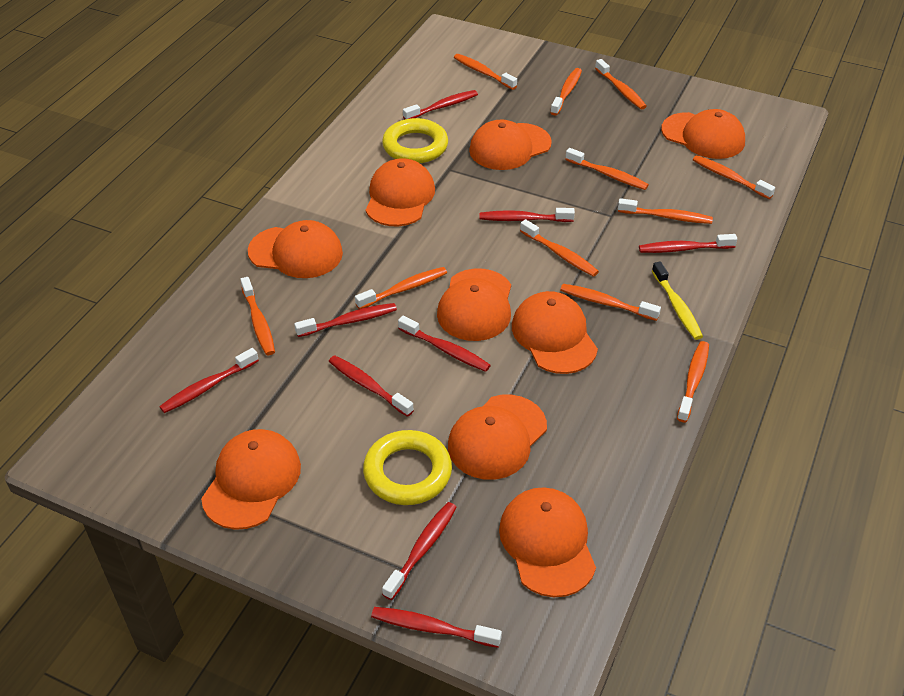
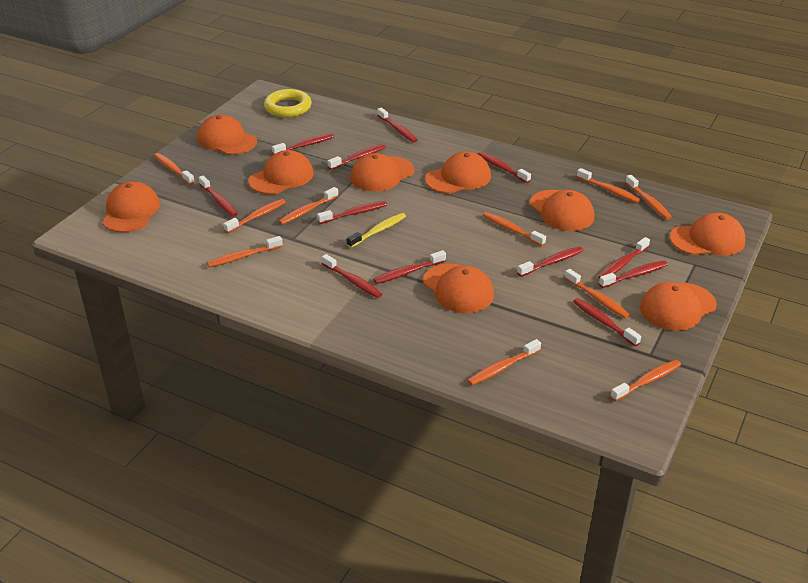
orange toothbrush: 11 -> 10
red toothbrush: 9 -> 12
yellow ring: 2 -> 1

